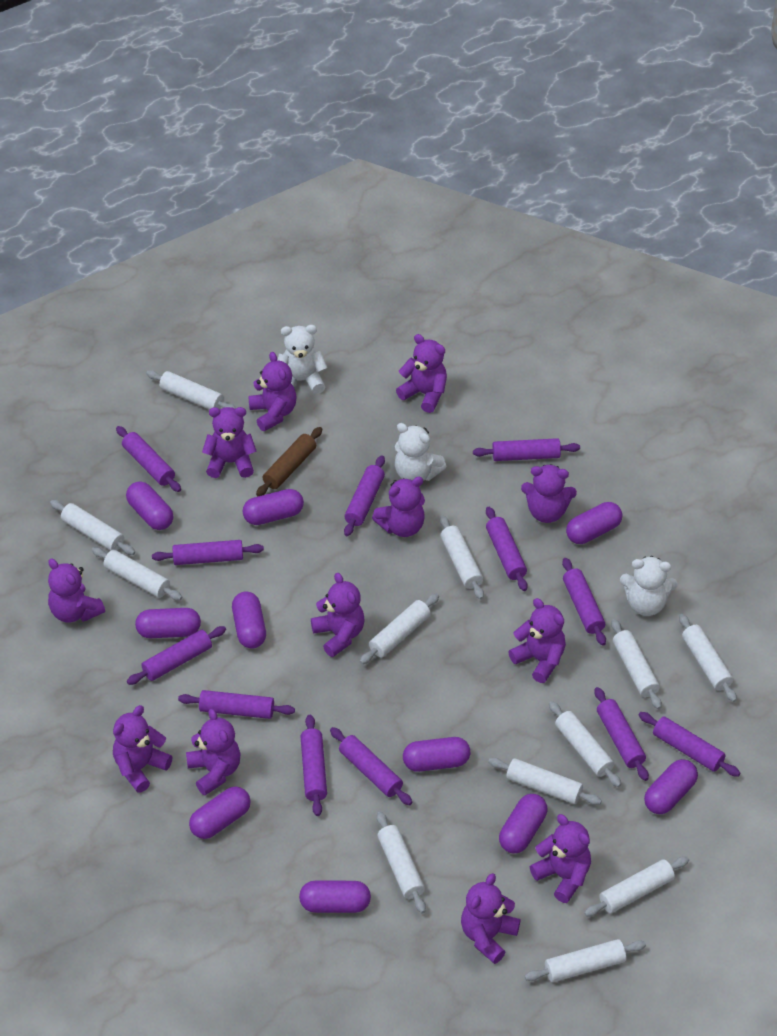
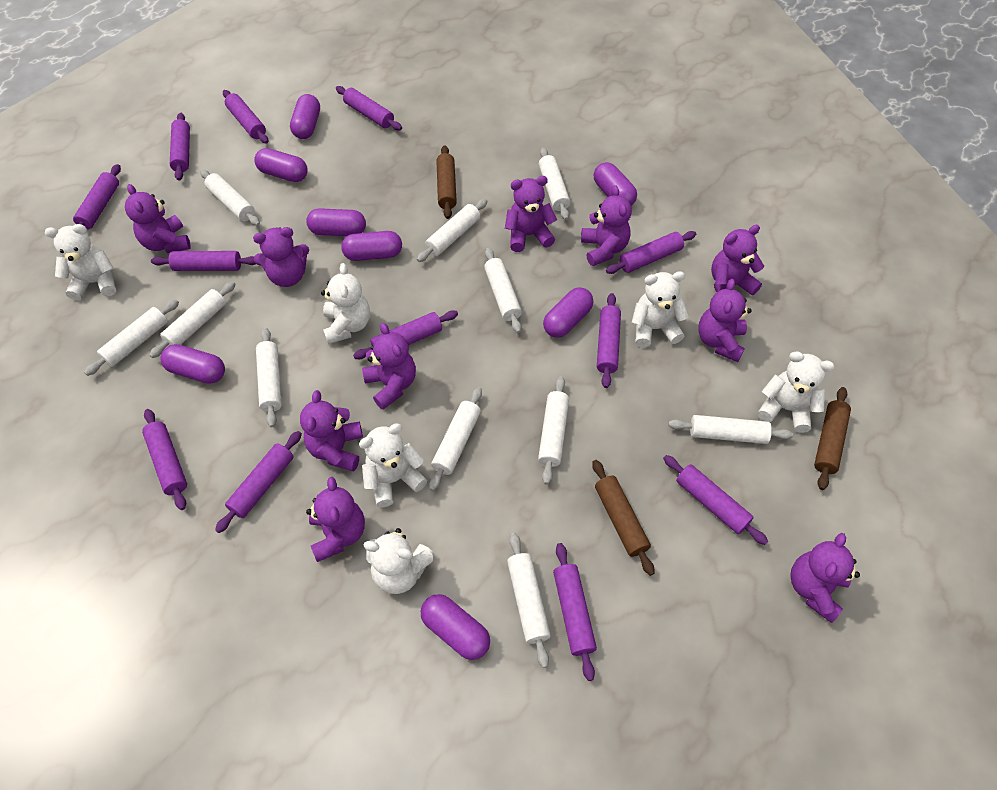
brown rolling pin: 1 -> 3
purple capsule: 10 -> 8
purple teddy bear: 12 -> 10
white rolling pin: 12 -> 11
white teddy bear: 3 -> 6

